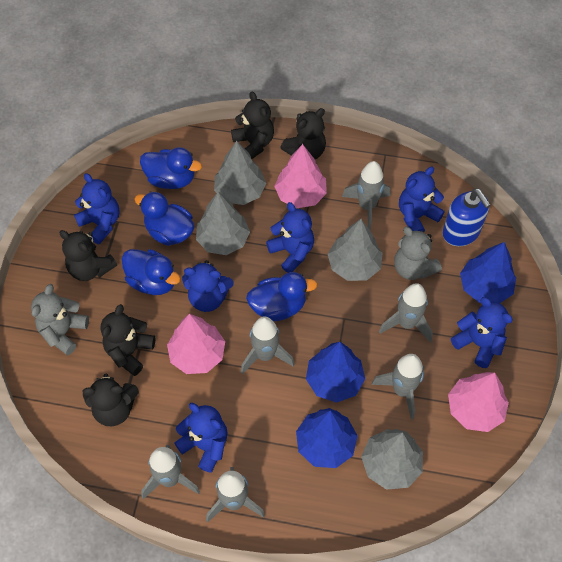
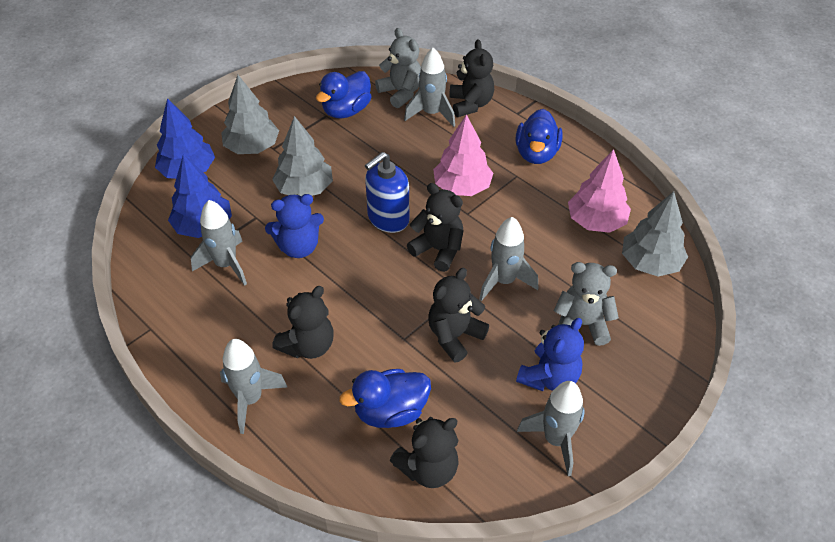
blue duck: 4 -> 3
blue teddy bear: 6 -> 2
blue tree: 3 -> 2
grey rocket: 6 -> 5
grey tree: 4 -> 3
pink tree: 3 -> 2

